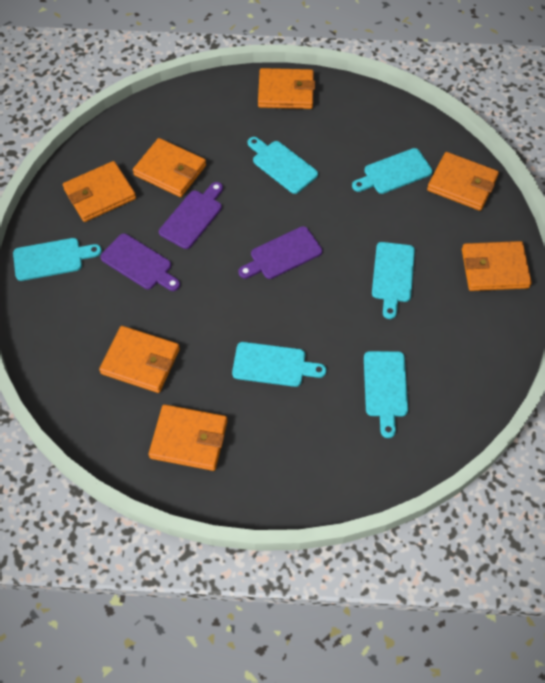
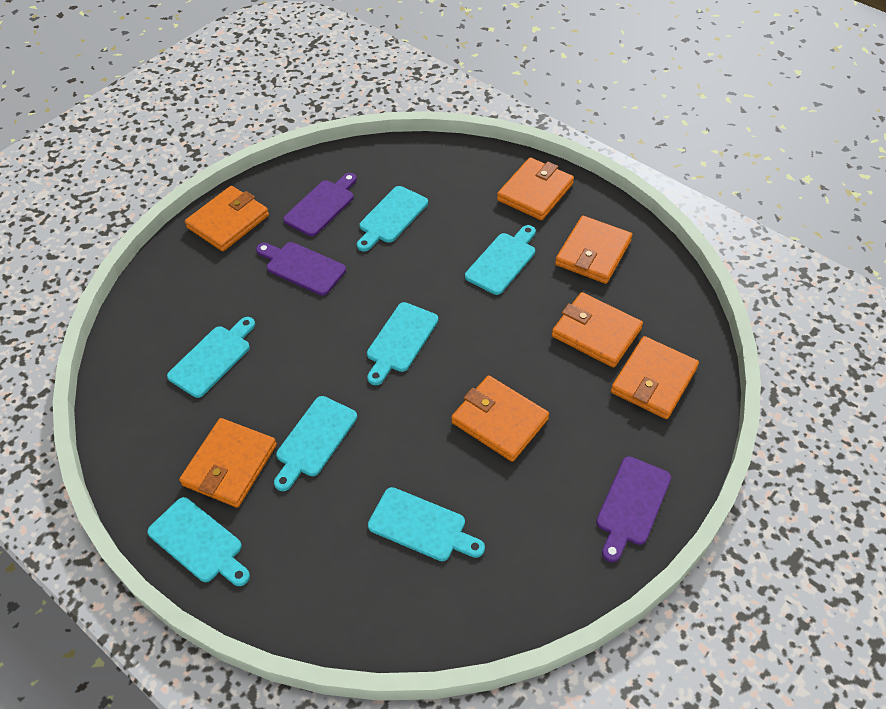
turquoise cutting board: 6 -> 7

